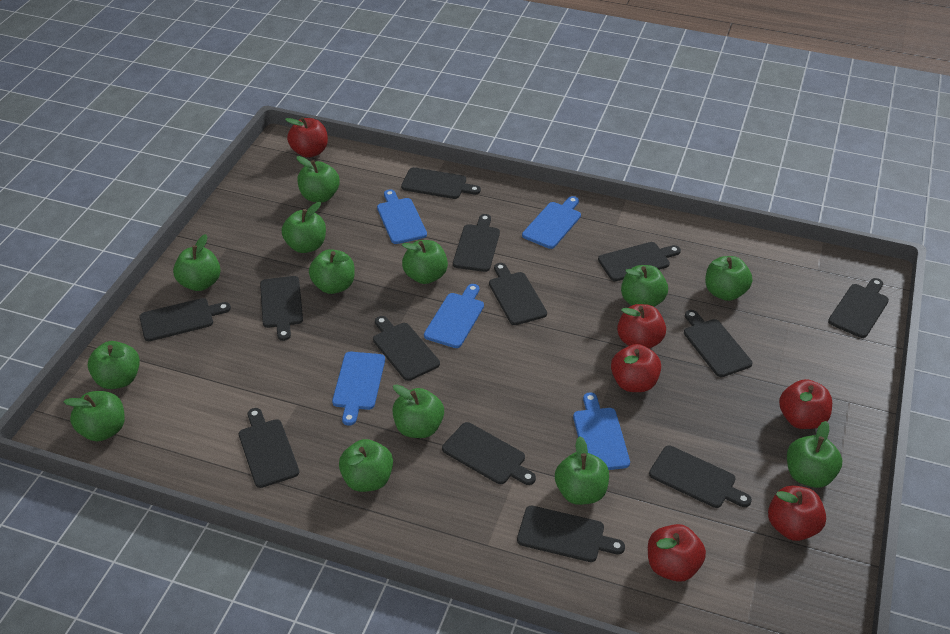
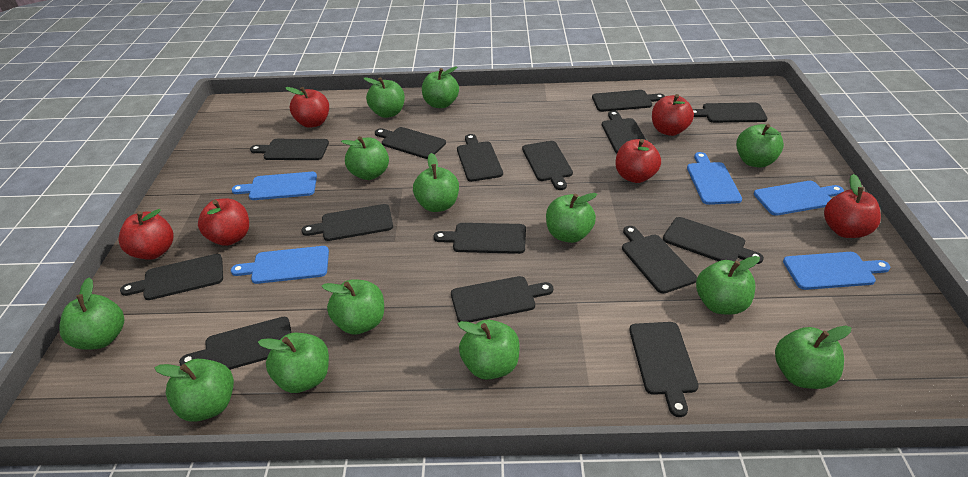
black cutting board: 13 -> 15

